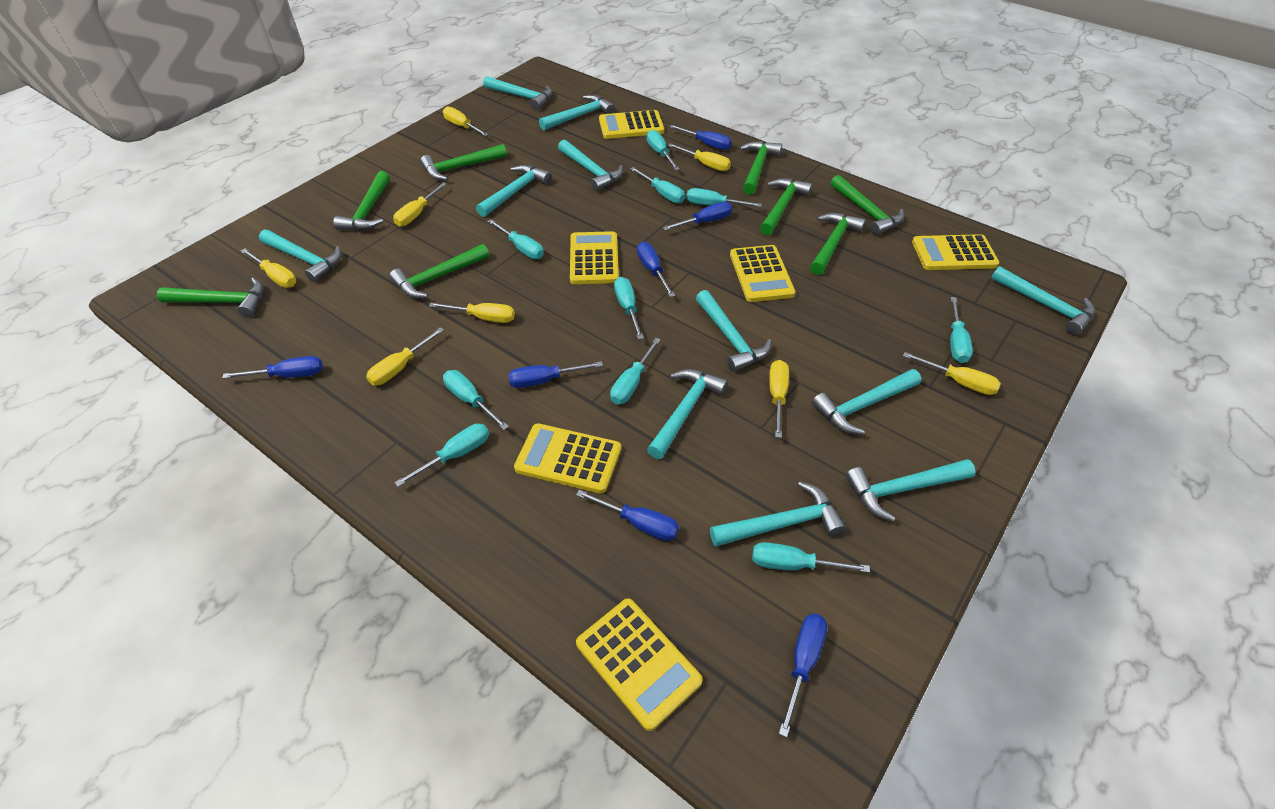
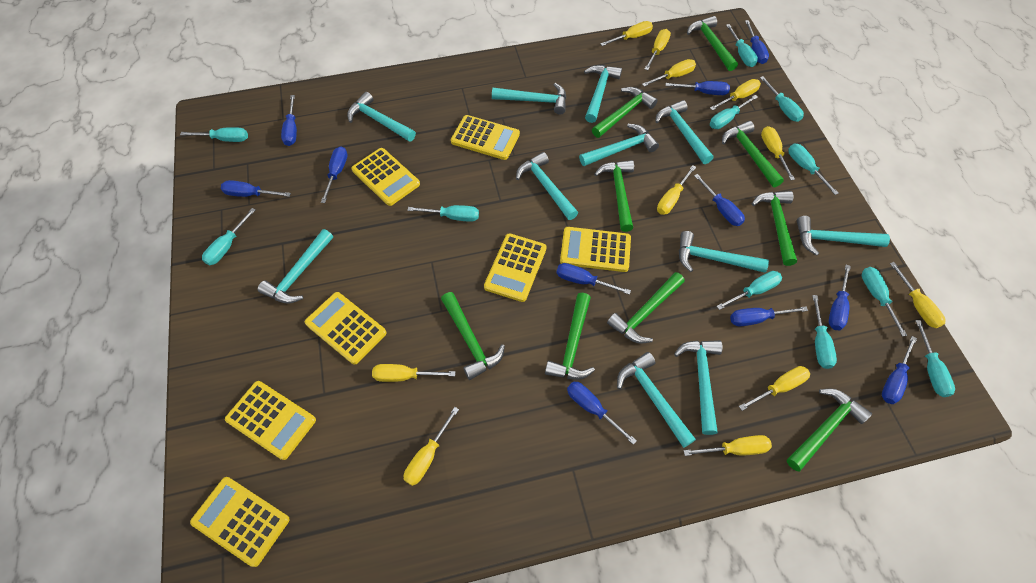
blue screwdriver: 7 -> 11
green hammer: 8 -> 9
turquoise screwdriver: 10 -> 11
yellow calculator: 6 -> 7
yellow screwdriver: 8 -> 11

